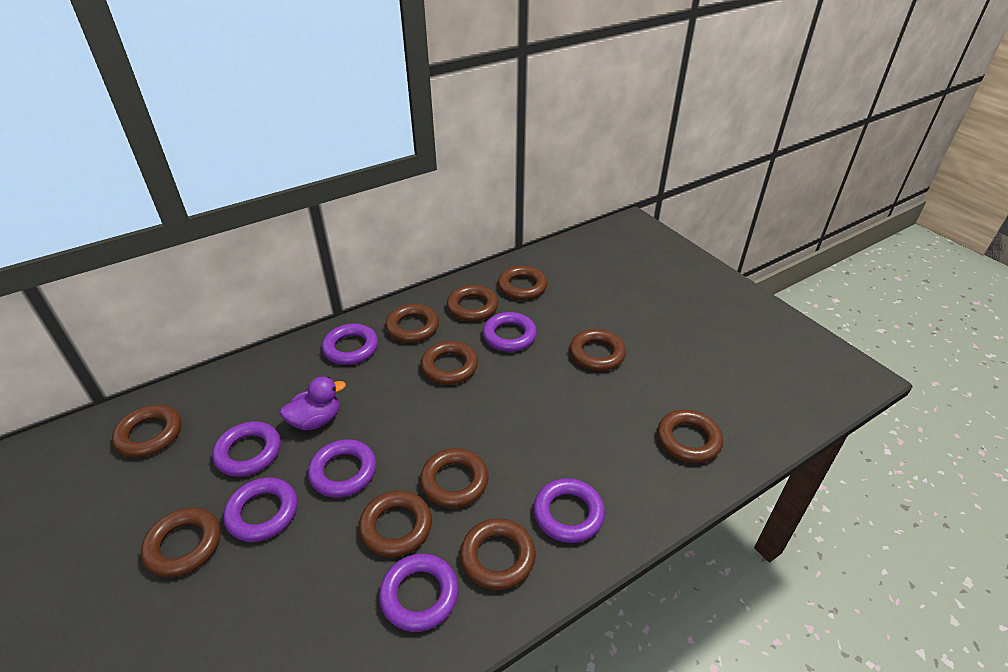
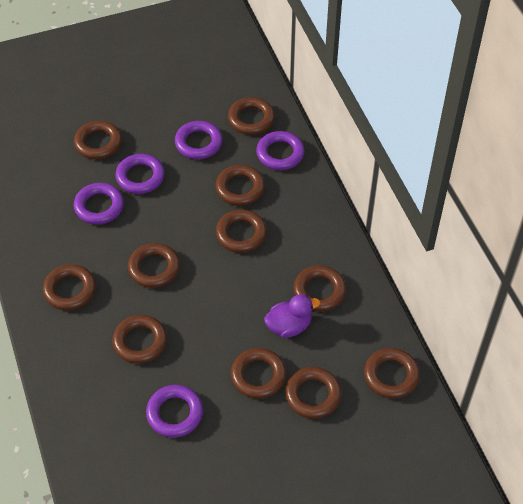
purple ring: 7 -> 5

